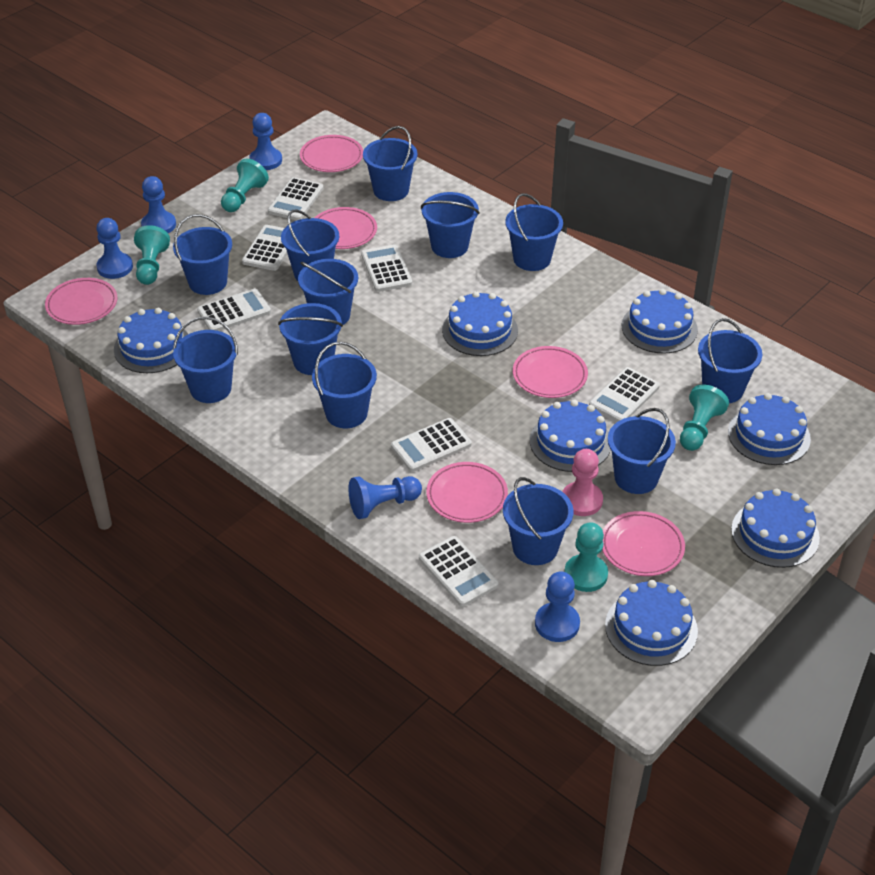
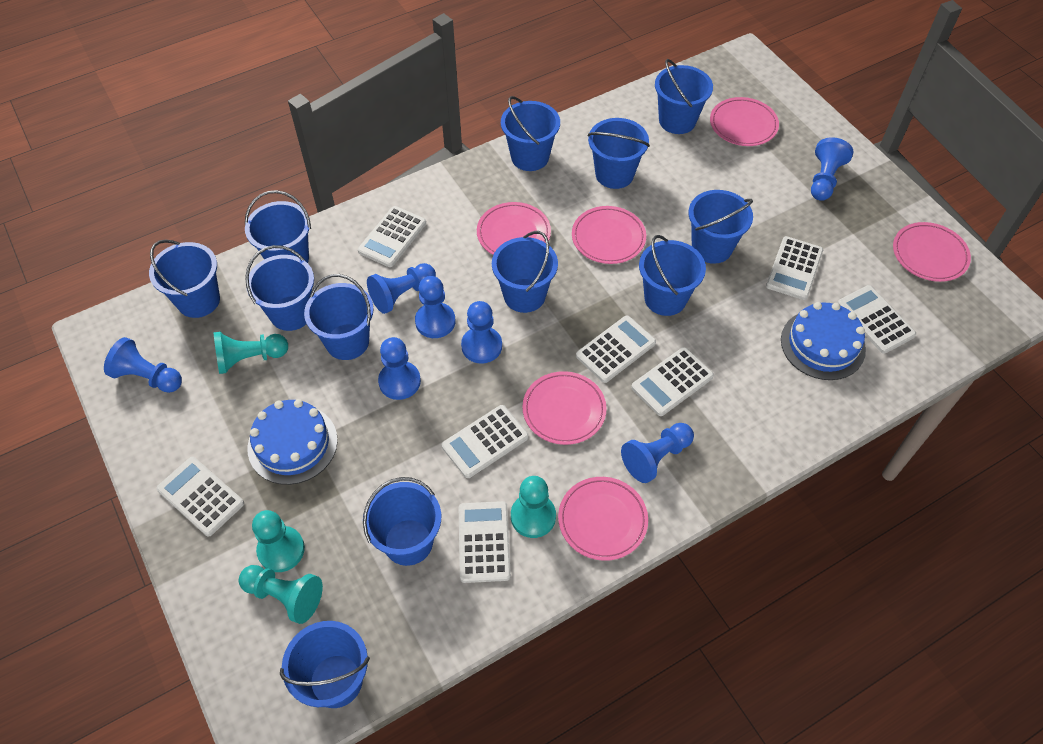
blue cake: 7 -> 2
blue pawn: 5 -> 7
pink pawn: 1 -> 0
white calculator: 7 -> 8

